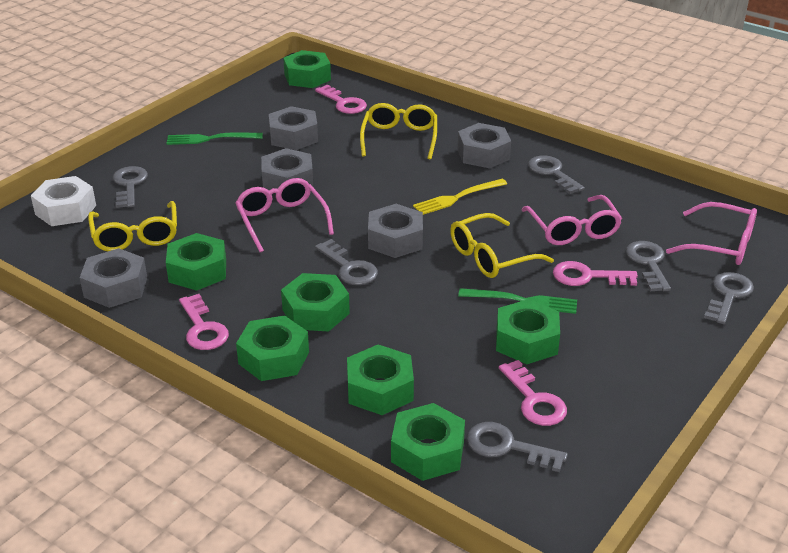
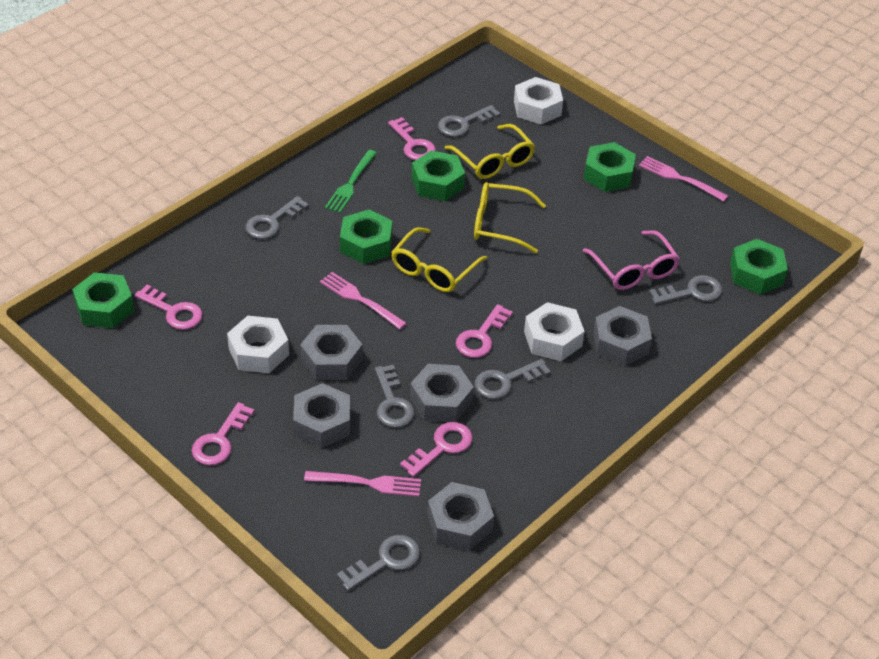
green fork: 2 -> 1
green nut: 7 -> 5
pink fork: 0 -> 3
pink glasses: 3 -> 1
pink key: 4 -> 5
white nut: 1 -> 3
yellow fork: 1 -> 0

